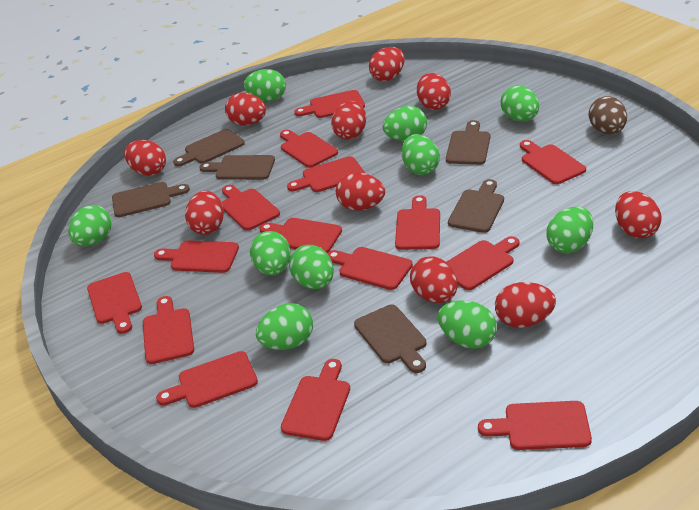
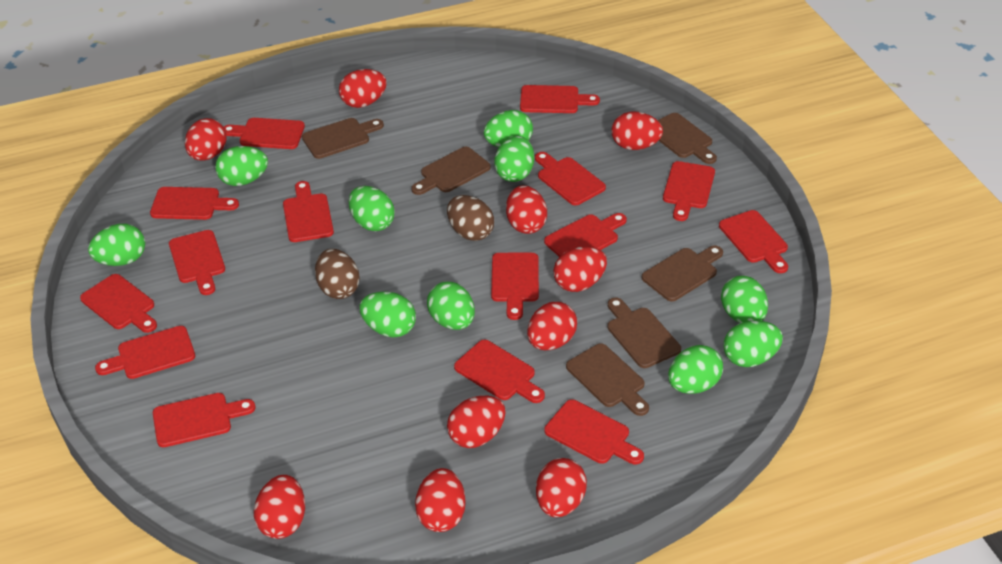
brown egg: 1 -> 2

